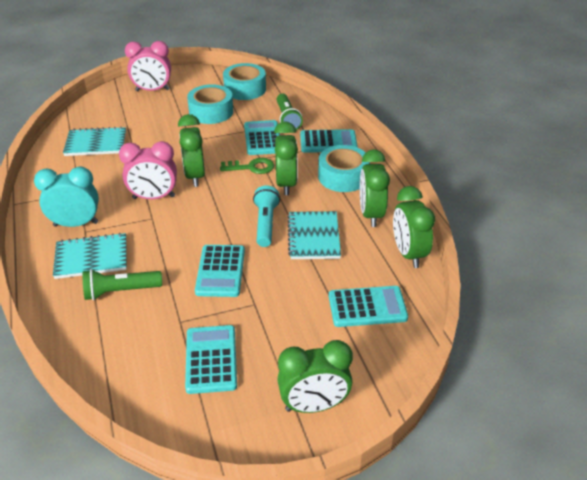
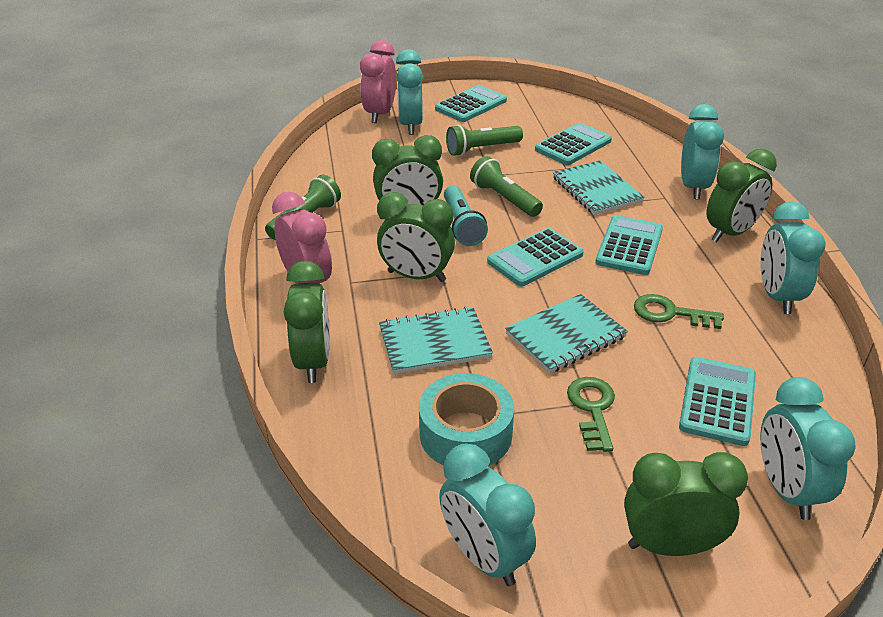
green flashlight: 2 -> 3
green key: 1 -> 2
turquoise clock: 1 -> 5
turquoise tape: 3 -> 1

